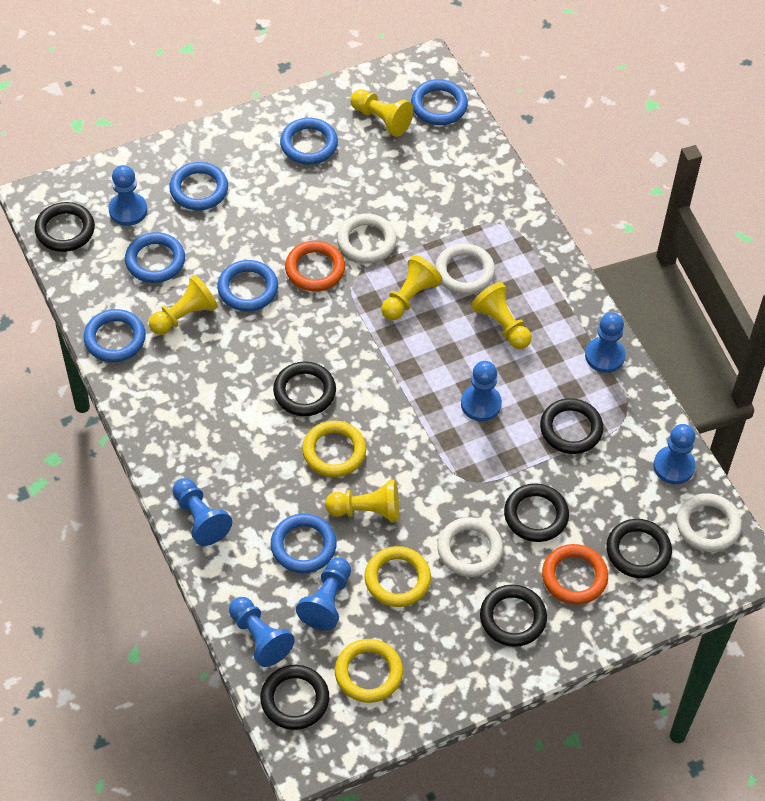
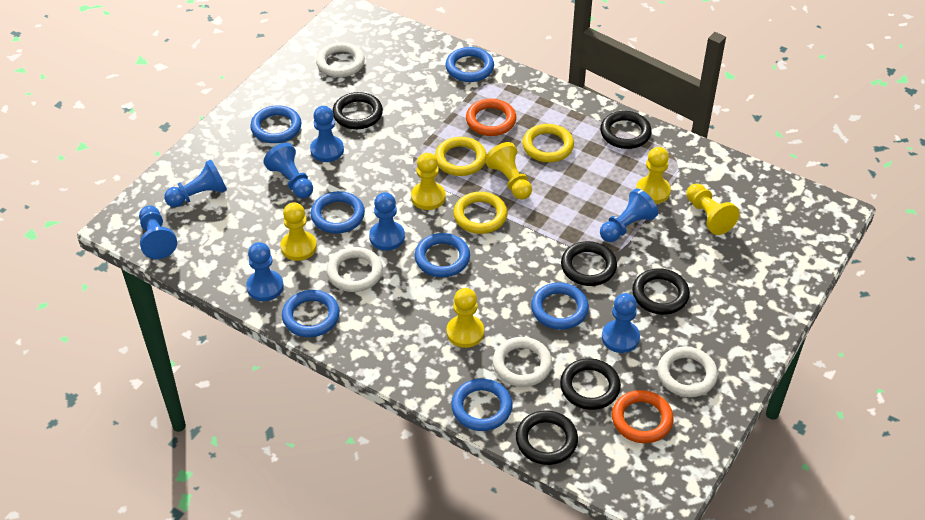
black ring: 7 -> 6
blue pawn: 7 -> 8
yellow pawn: 5 -> 6

